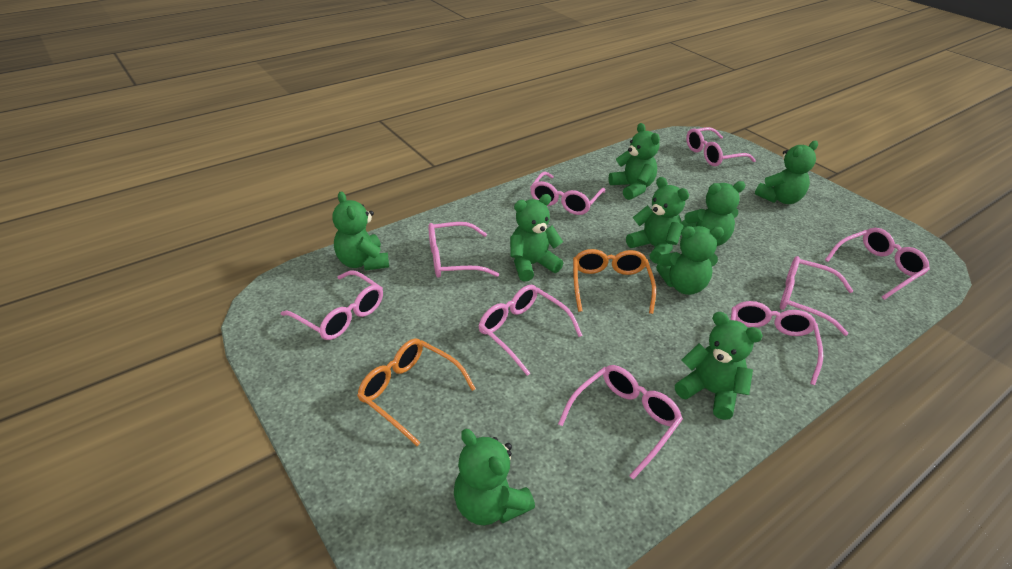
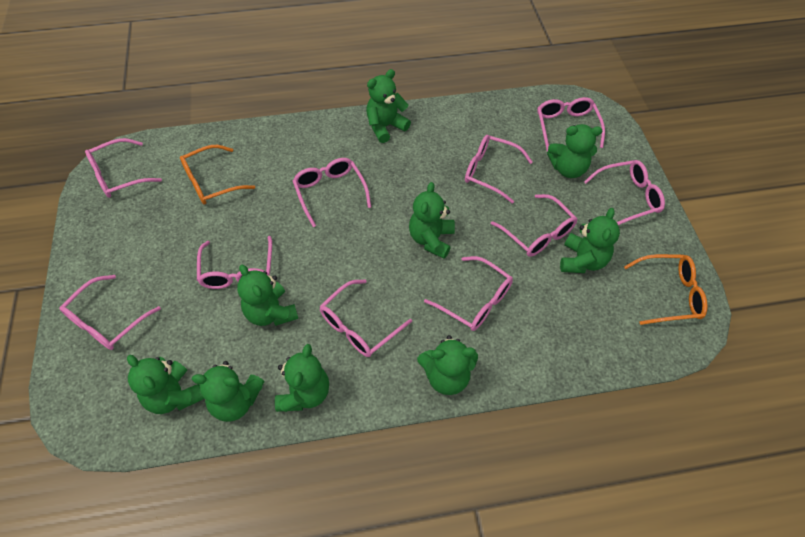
pink glasses: 9 -> 10

